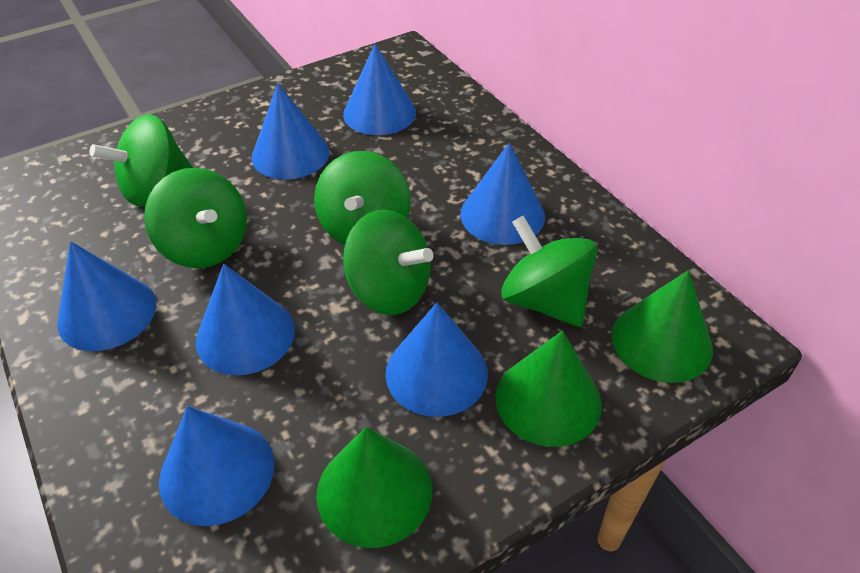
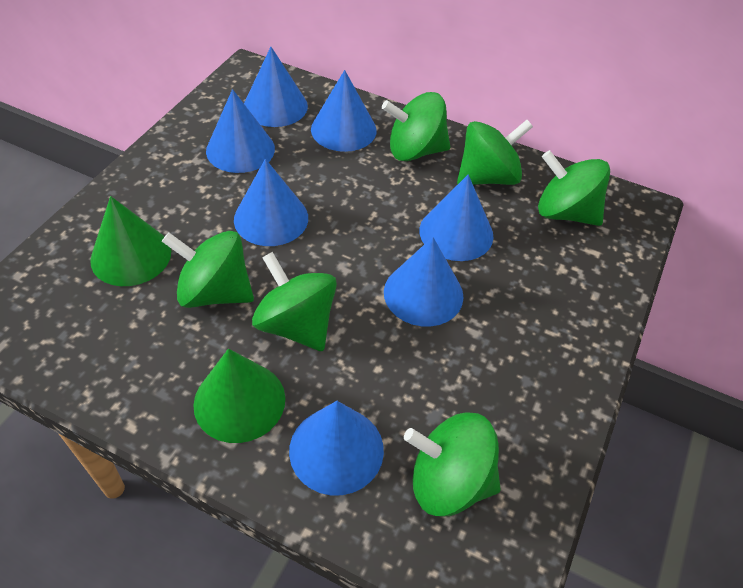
green cone: 3 -> 2
green spinning top: 5 -> 6

